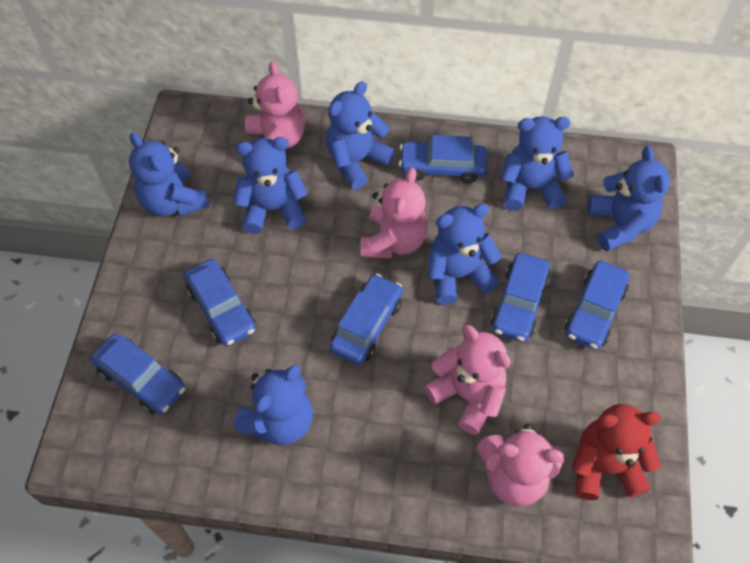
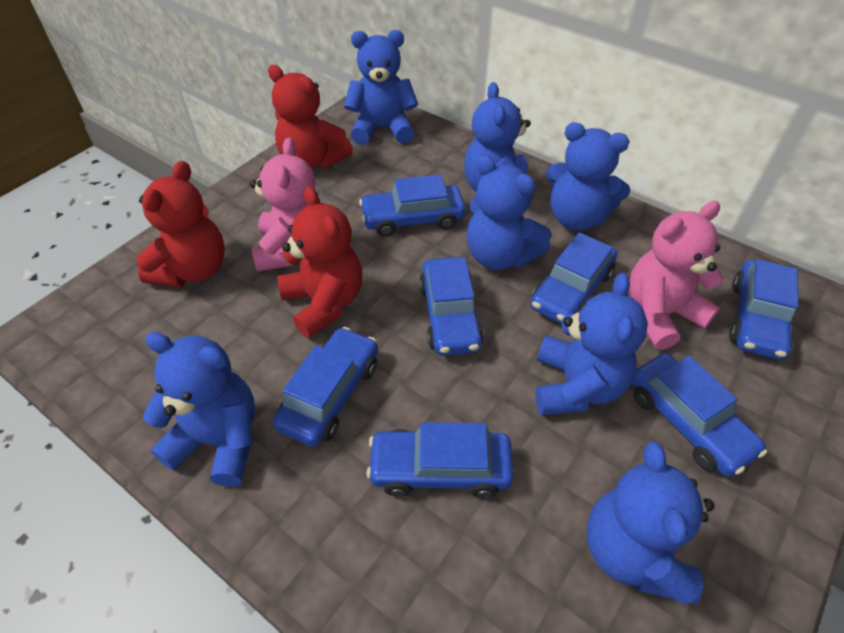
blue car: 6 -> 7
pink teddy bear: 4 -> 2
red teddy bear: 1 -> 3

